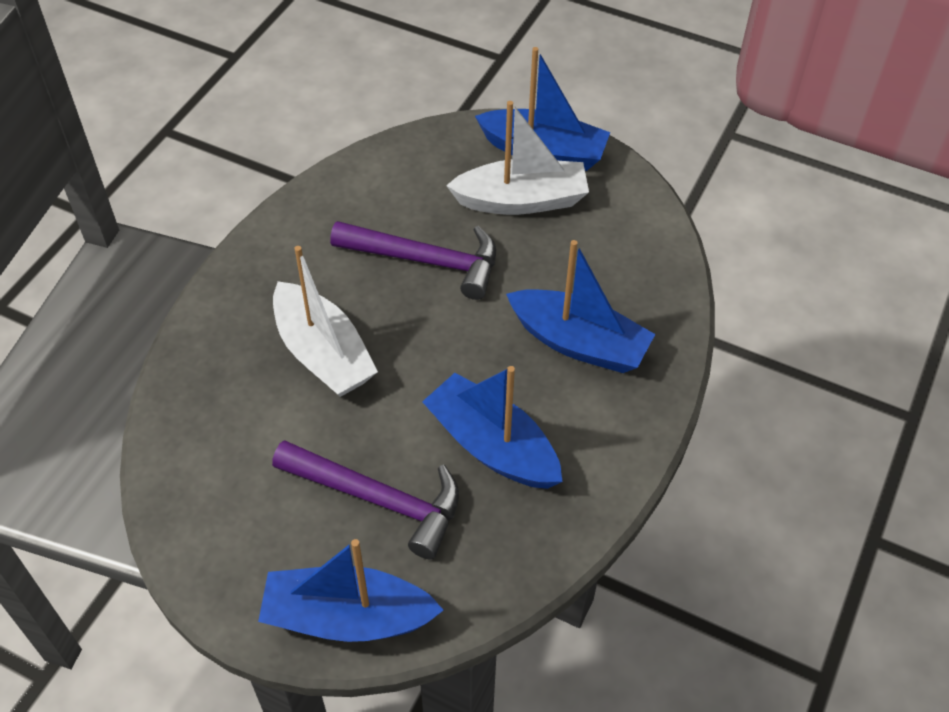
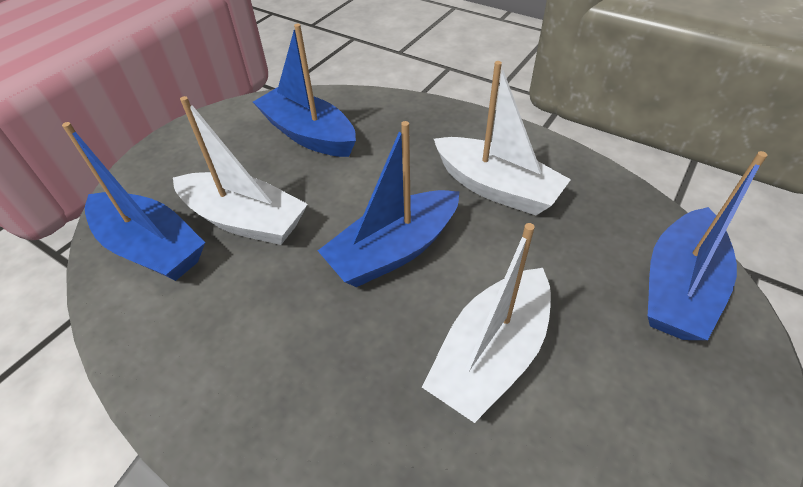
purple hammer: 2 -> 0
white boat: 2 -> 3

